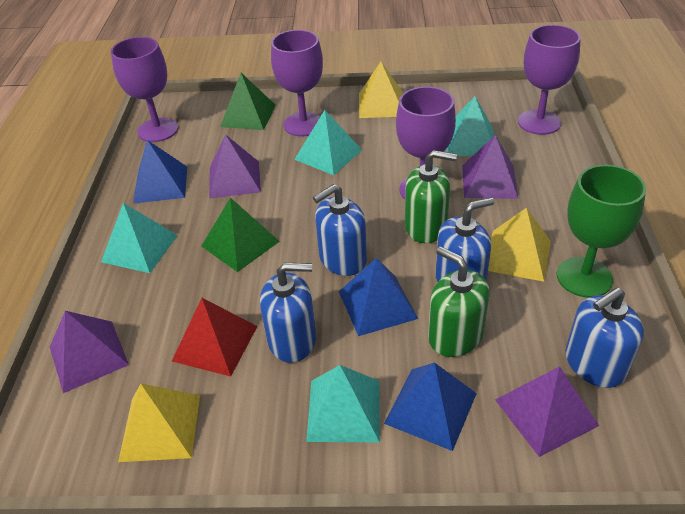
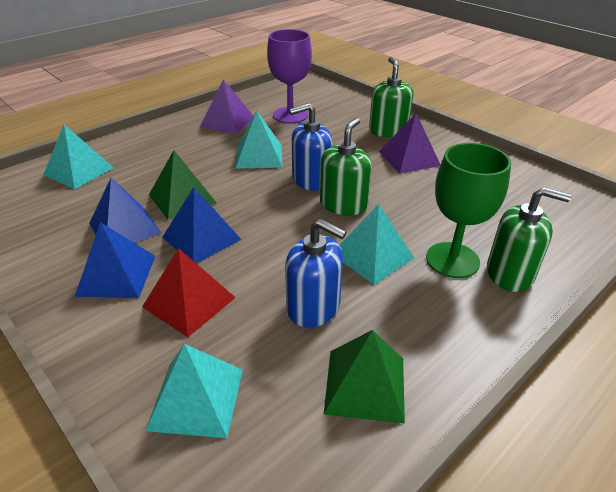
blue soap dispenser: 4 -> 2
green soap dispenser: 2 -> 3
purple goblet: 4 -> 1
purple pyramid: 4 -> 2
yellow pyramid: 3 -> 0

